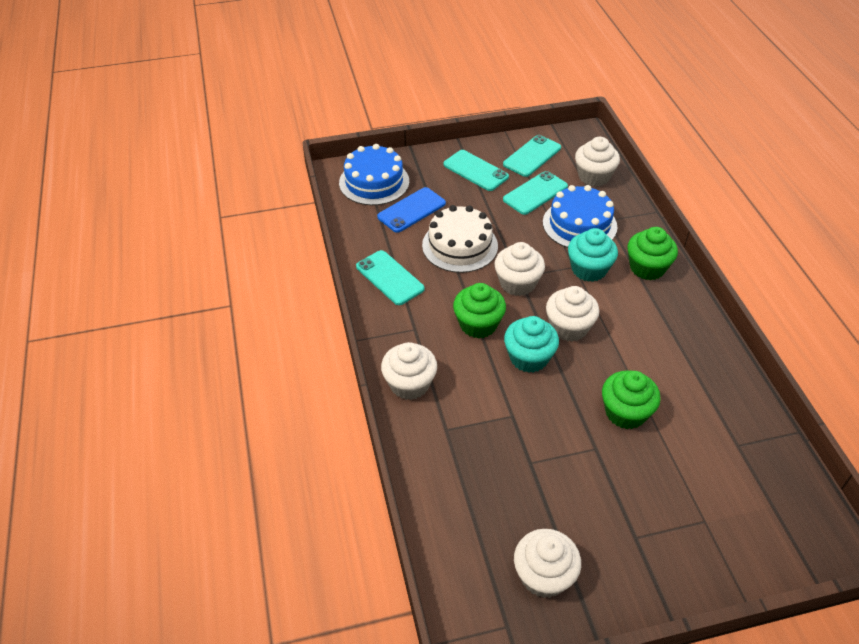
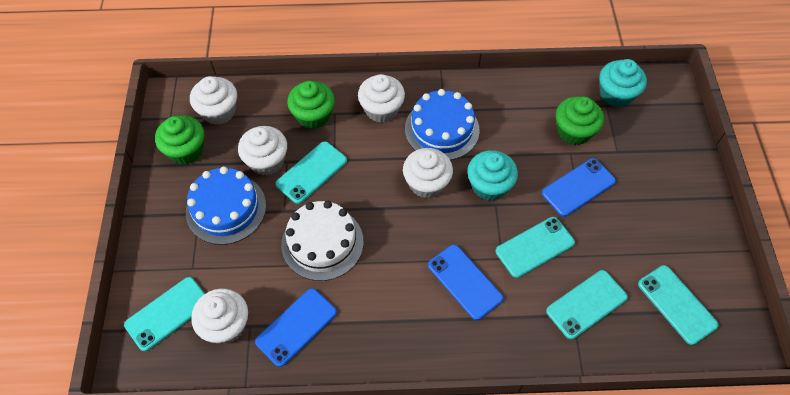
blue phone: 1 -> 3
turquoise phone: 4 -> 5

